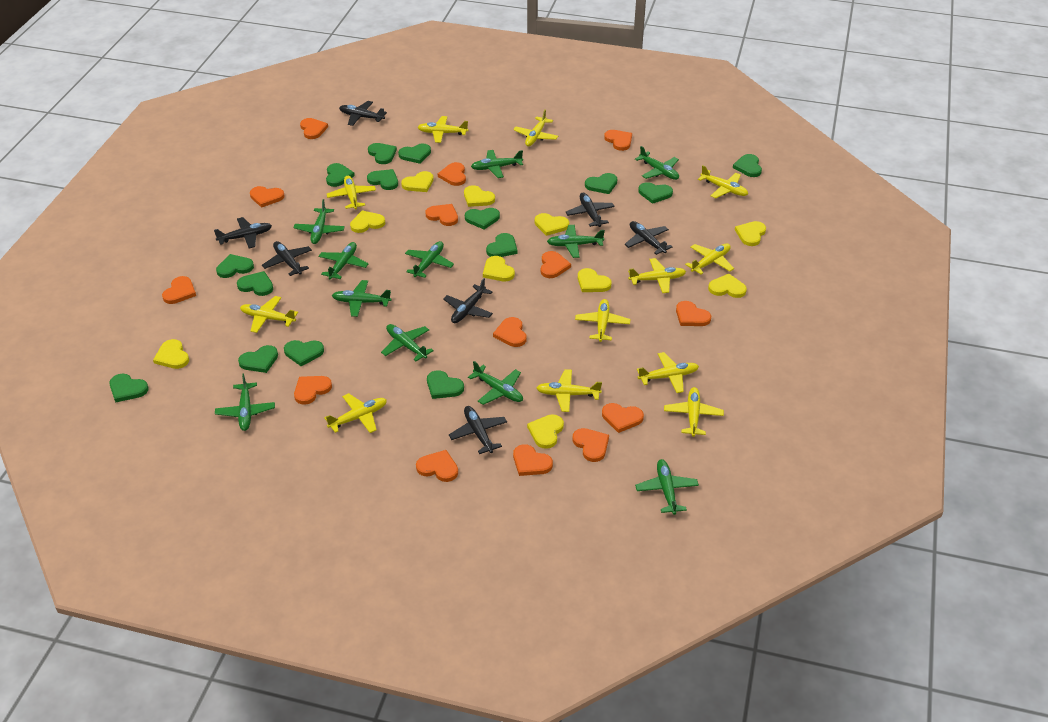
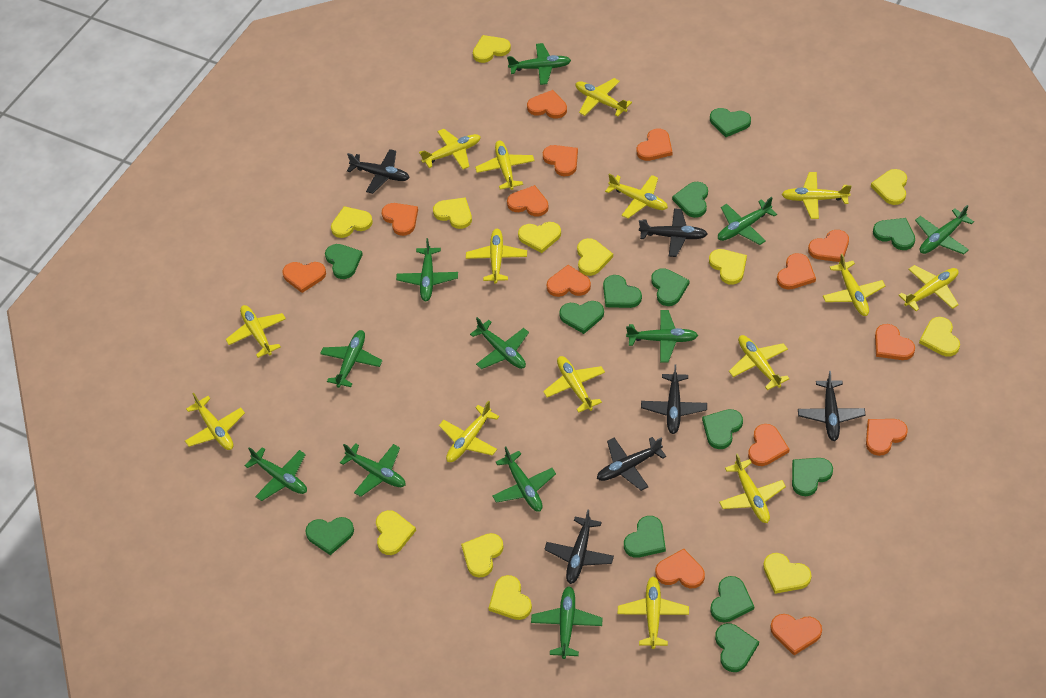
black plane: 7 -> 6
green heart: 15 -> 13
yellow heart: 10 -> 12
yellow plane: 12 -> 15

